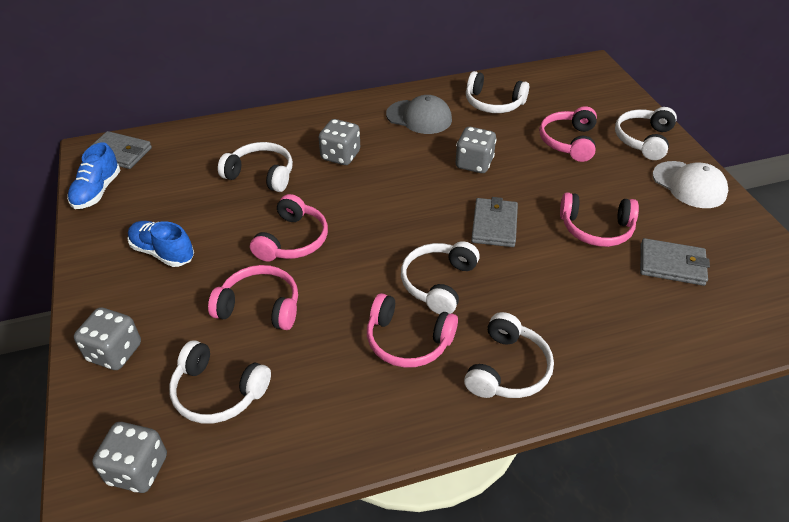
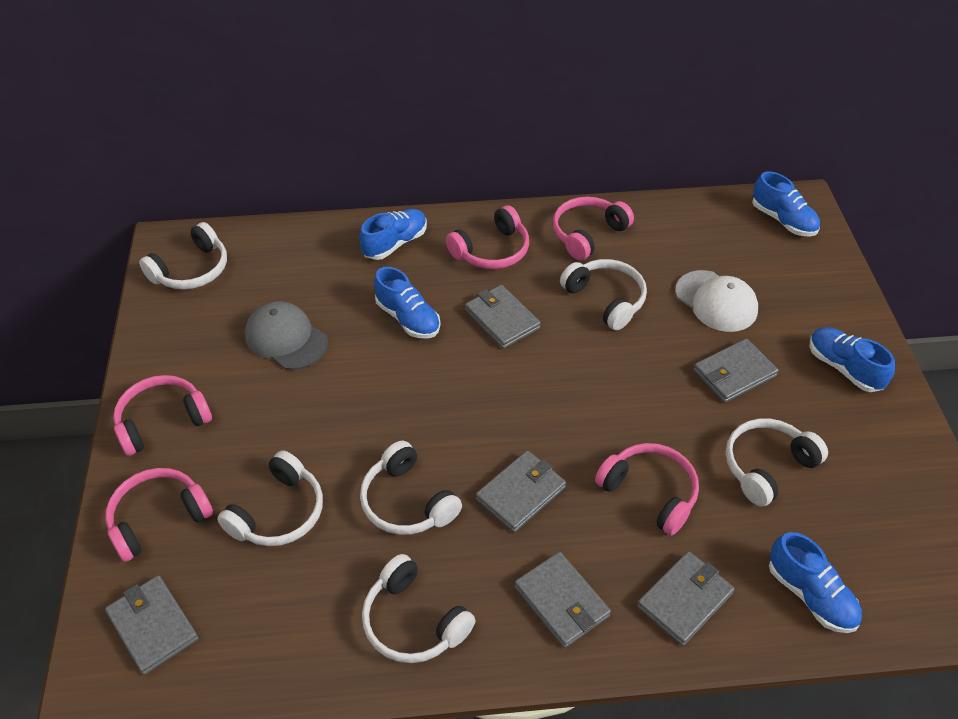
blue shoe: 2 -> 5
grey dice: 4 -> 0
grey wallet: 3 -> 6

